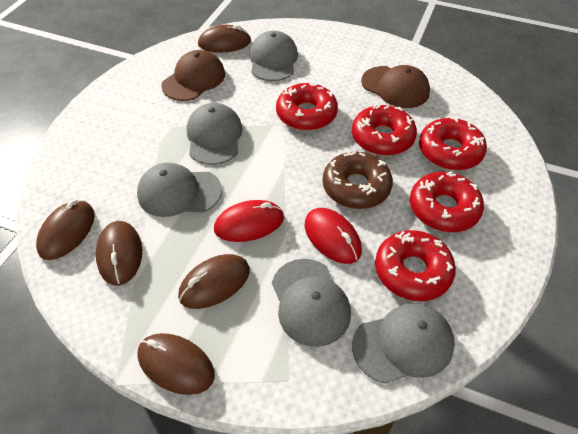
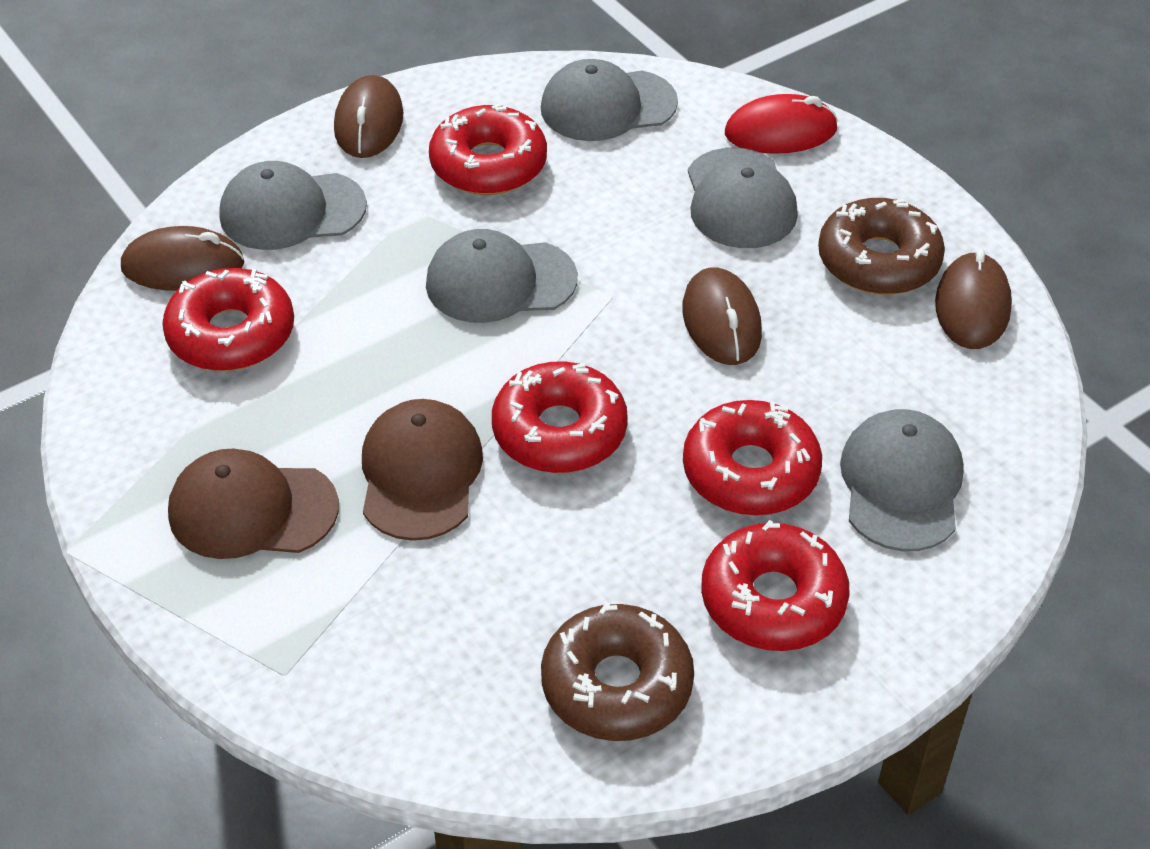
brown donut: 1 -> 2
brown mouse: 5 -> 4
red mouse: 2 -> 1

